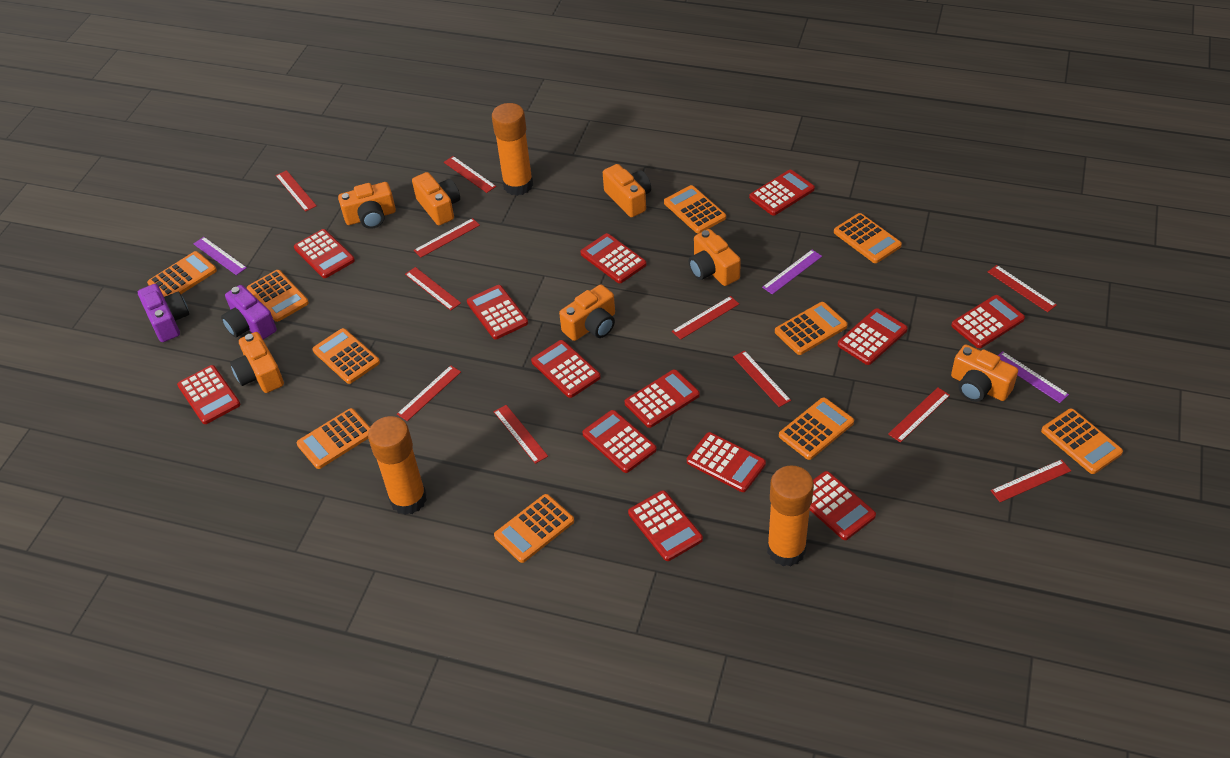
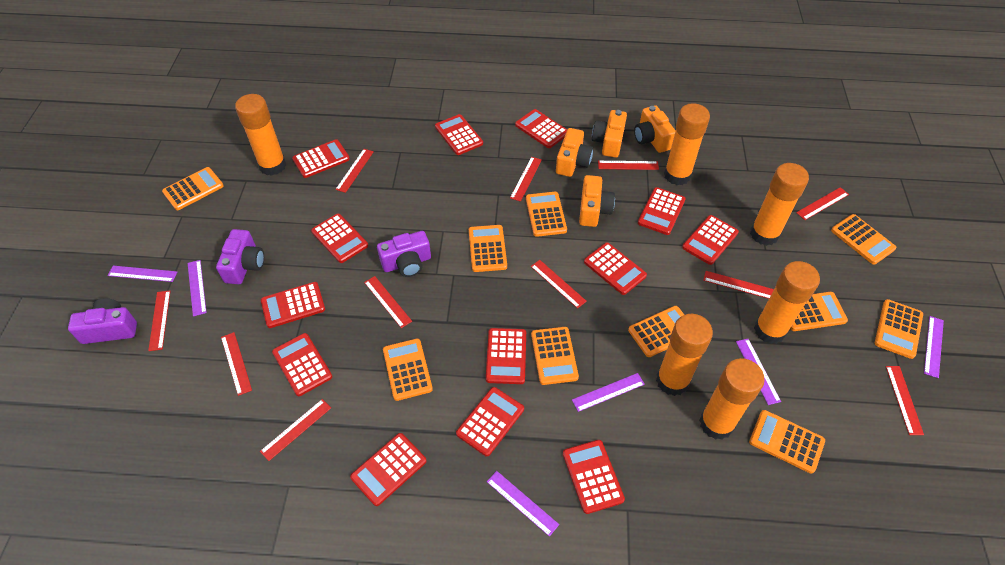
orange camera: 7 -> 4
orange glue stick: 3 -> 6
purple camera: 2 -> 3
purple ruler: 3 -> 6

